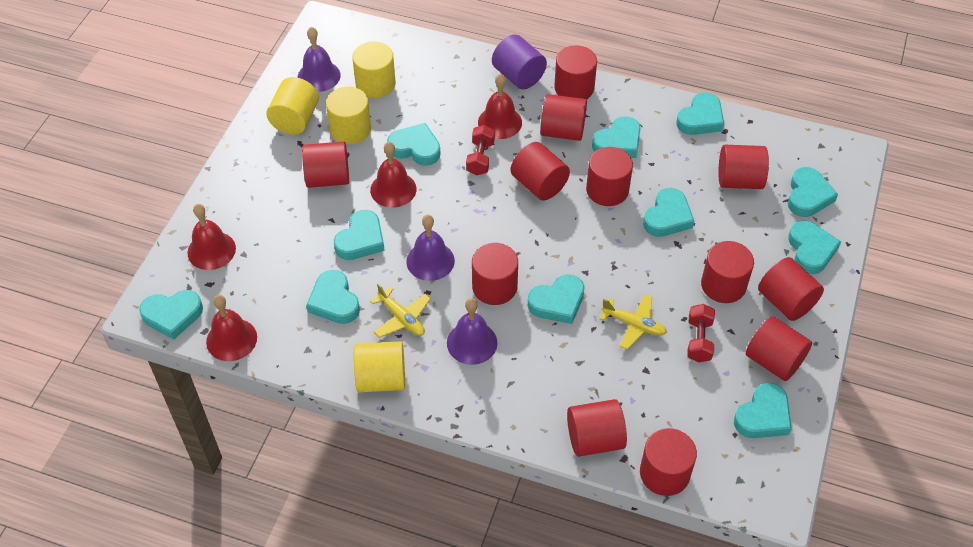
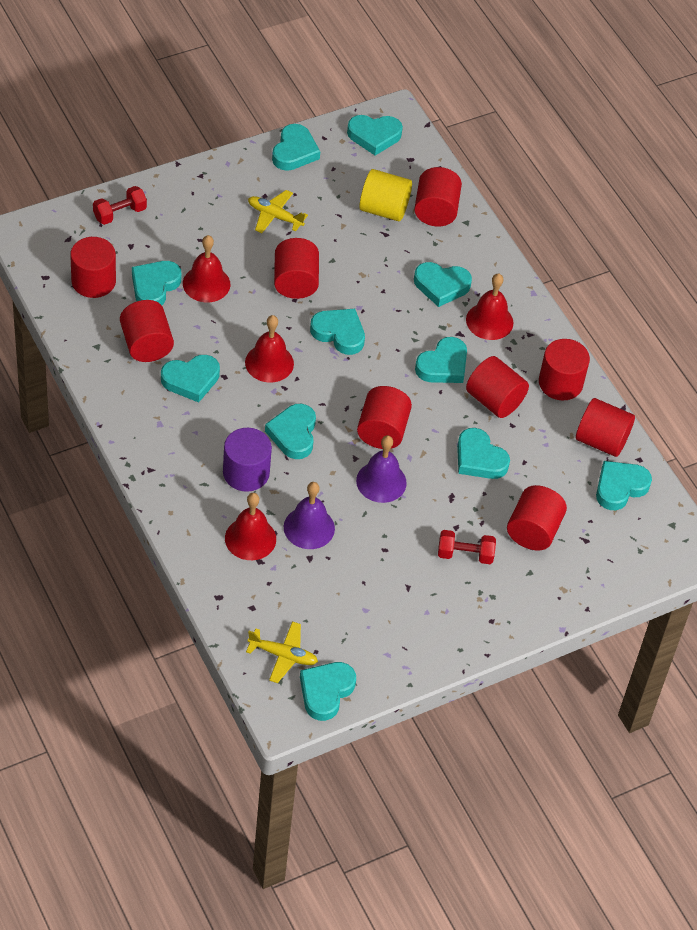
purple bell: 3 -> 2
red cylinder: 12 -> 9
yellow cylinder: 4 -> 1

